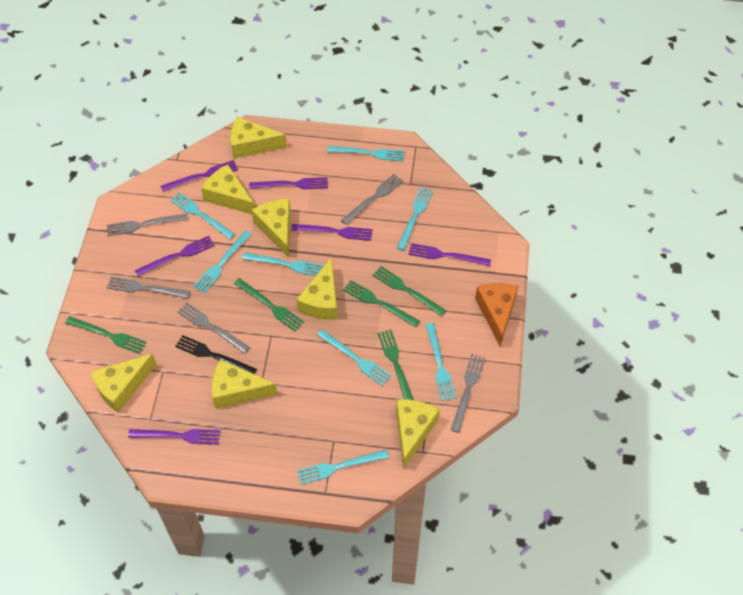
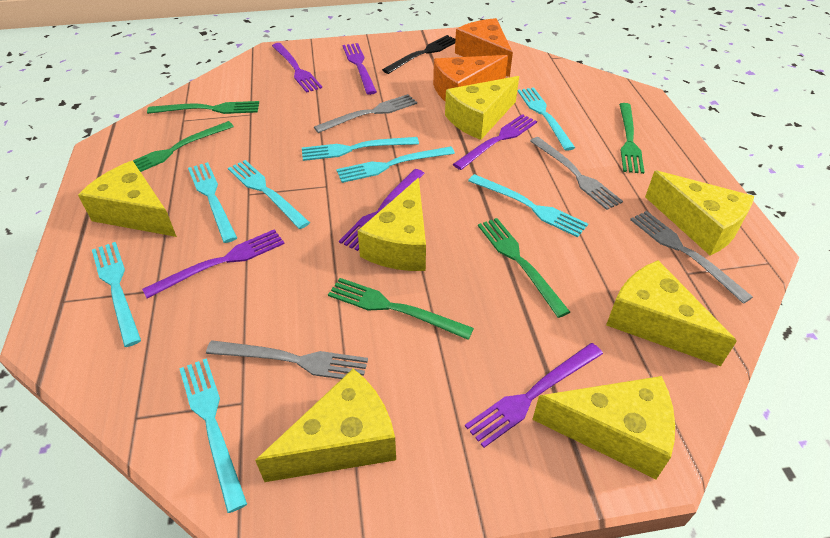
grey fork: 5 -> 4
orange cheese: 1 -> 2

